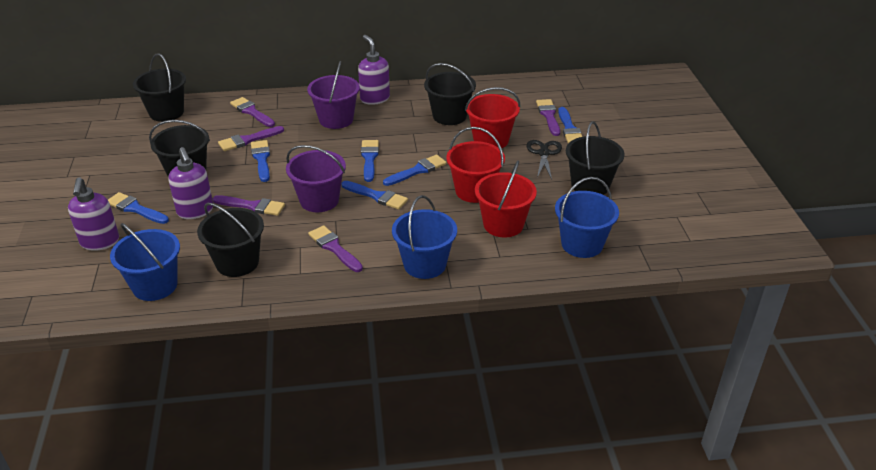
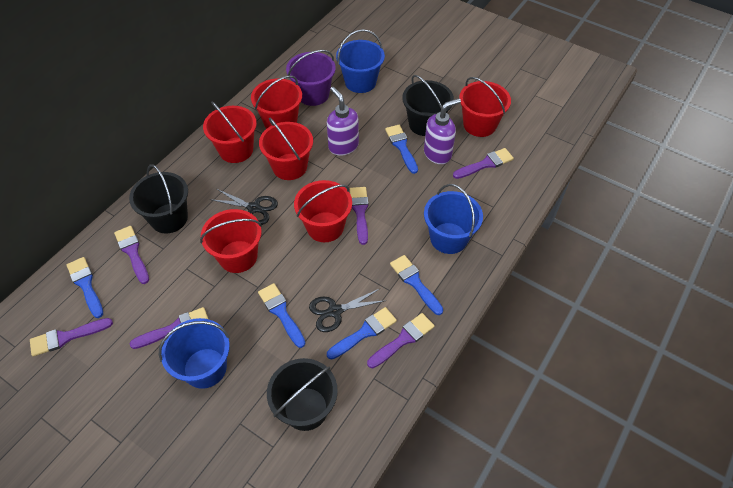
black bucket: 5 -> 3
black scissors: 1 -> 2
blue brush: 6 -> 5
purple brush: 5 -> 6
purple bucket: 2 -> 1
purple soap dispenser: 3 -> 2
red bucket: 3 -> 6

